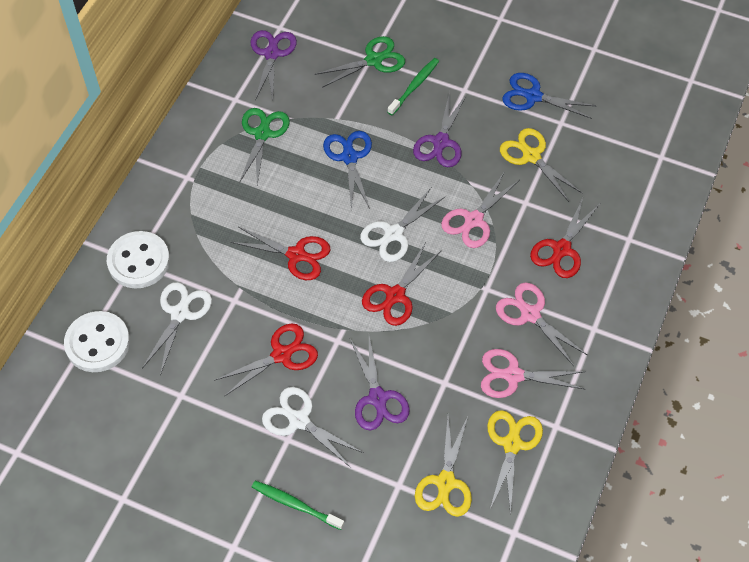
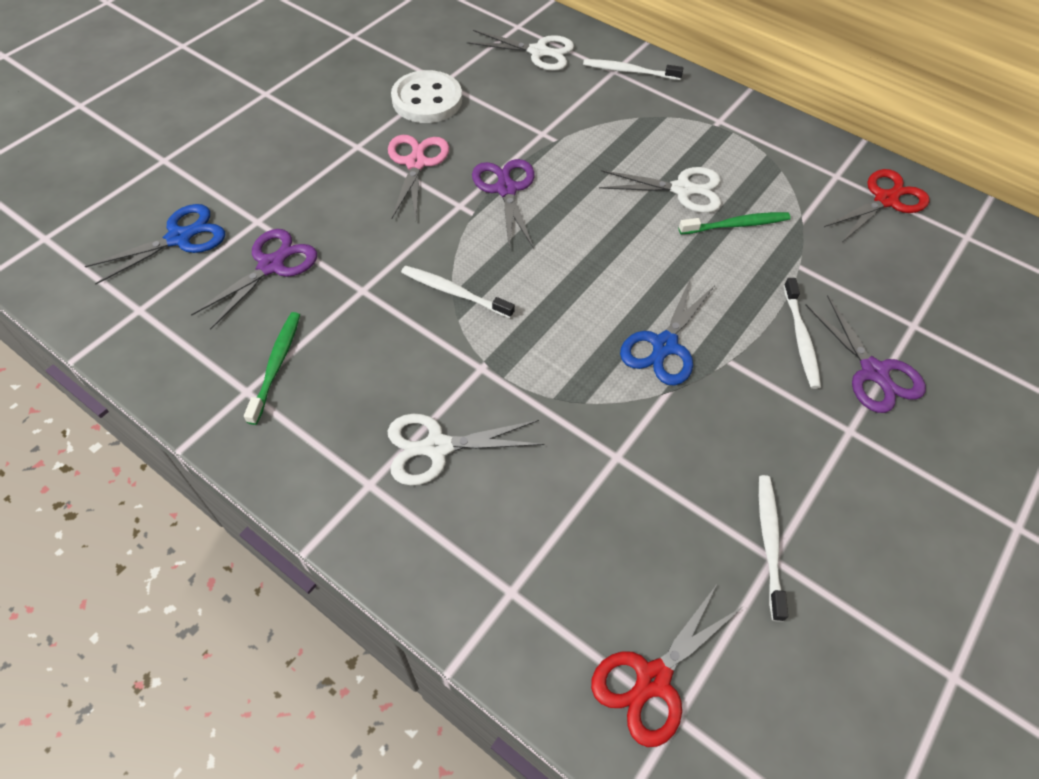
green scissors: 2 -> 0
pink scissors: 3 -> 1
red scissors: 4 -> 2
white button: 2 -> 1
white toothbrush: 0 -> 4
yellow scissors: 3 -> 0

